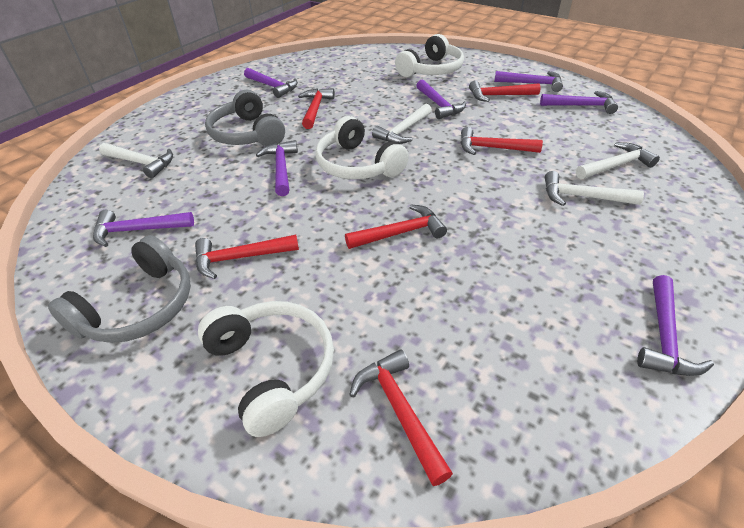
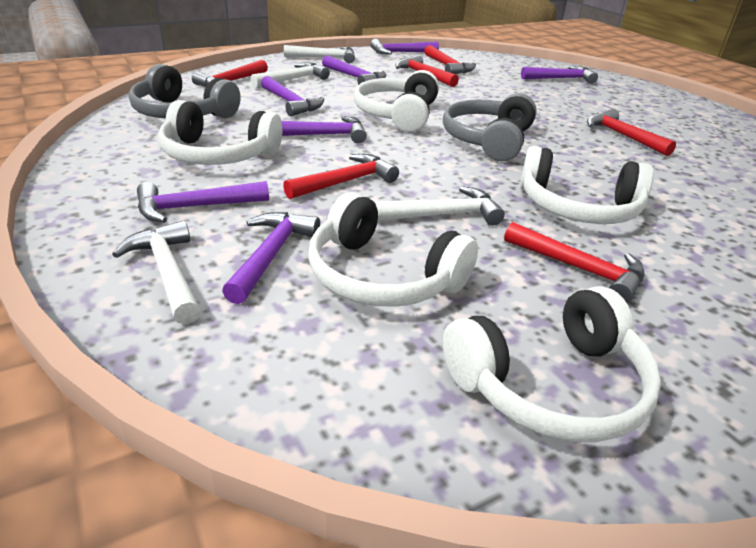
white headphones: 3 -> 5

